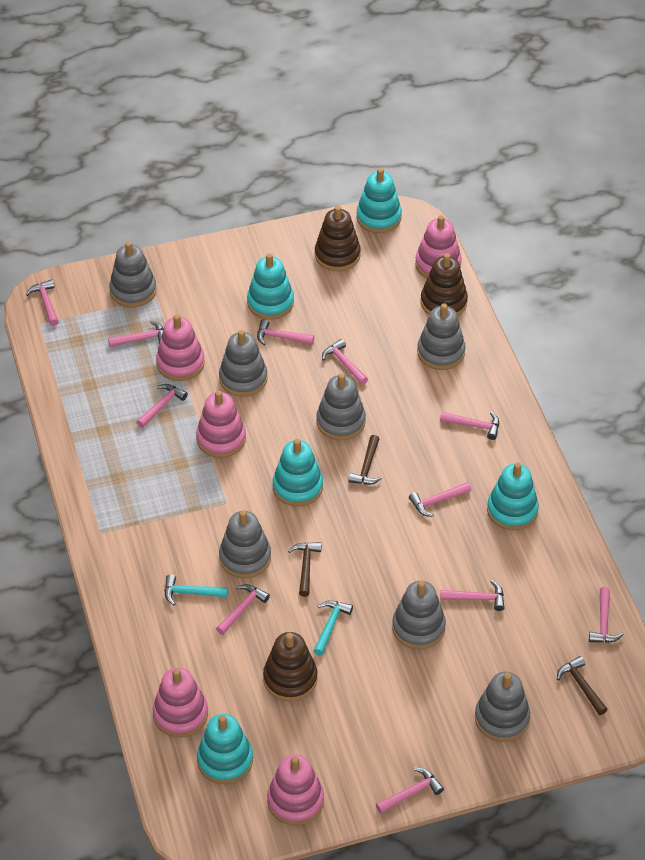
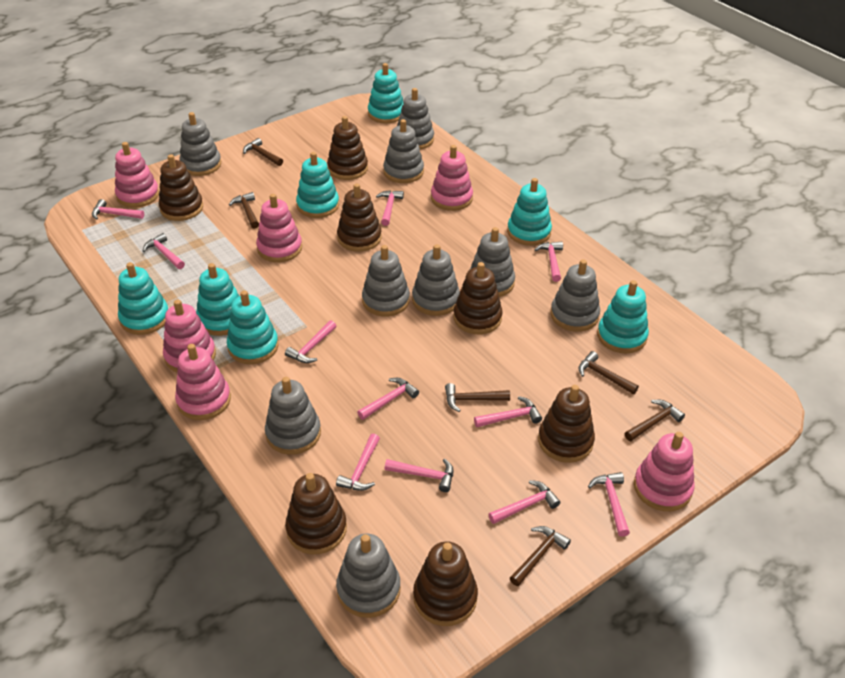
brown hammer: 3 -> 6
brown stacking toy: 3 -> 7
grey stacking toy: 7 -> 9
pink stacking toy: 5 -> 6
turquoise hammer: 2 -> 0
turquoise stacking toy: 5 -> 7

